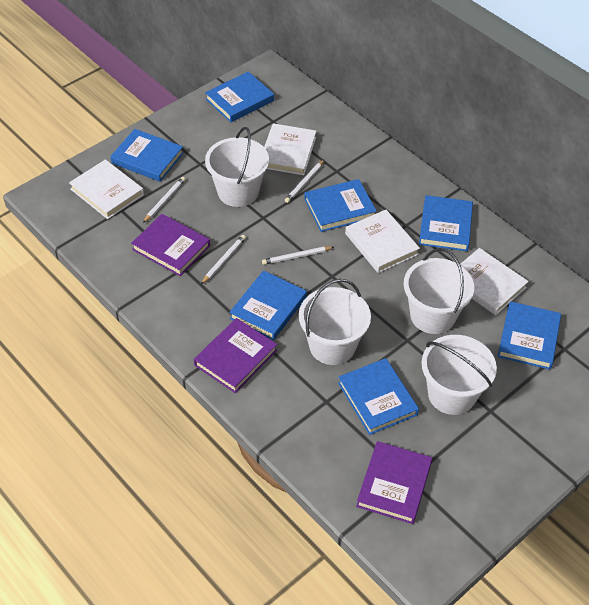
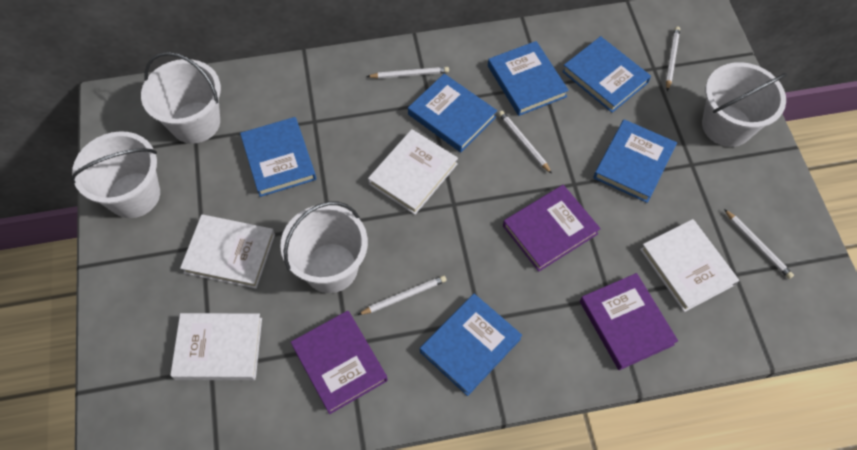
blue book: 7 -> 6
white pencil: 4 -> 5

